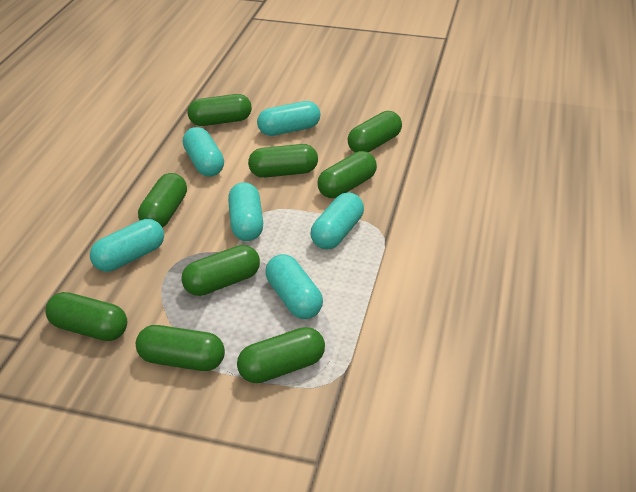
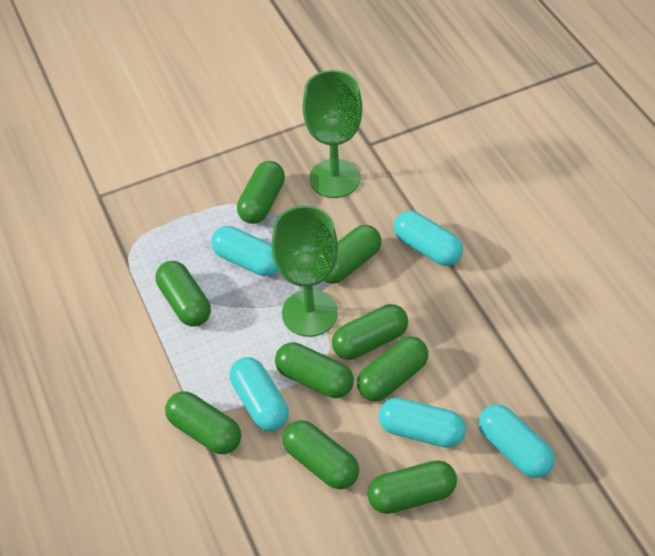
green goblet: 0 -> 2
turquoise capsule: 6 -> 5

